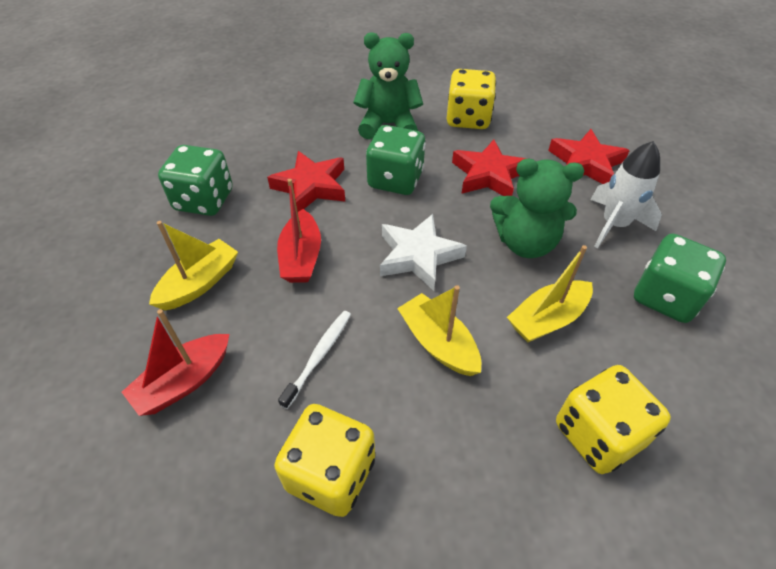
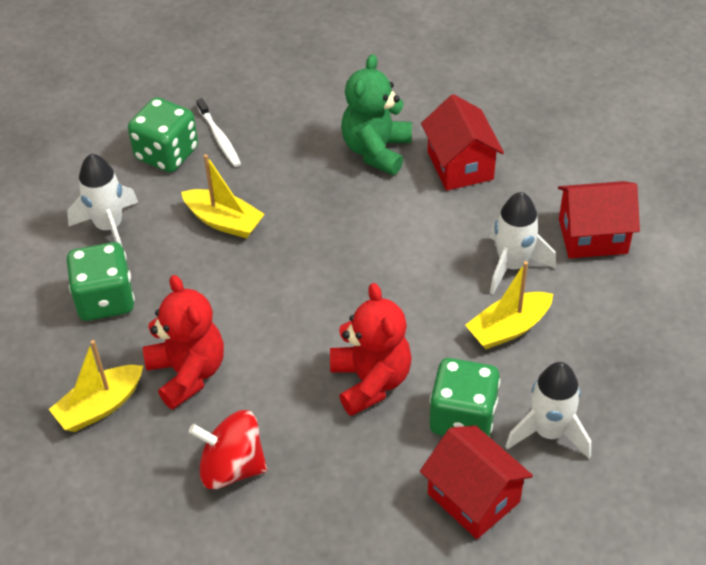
green teddy bear: 2 -> 1
red boat: 2 -> 0
red house: 0 -> 3
red spinning top: 0 -> 1
red star: 3 -> 0
red teddy bear: 0 -> 2
white rocket: 1 -> 3
white star: 1 -> 0
yellow dice: 3 -> 0

